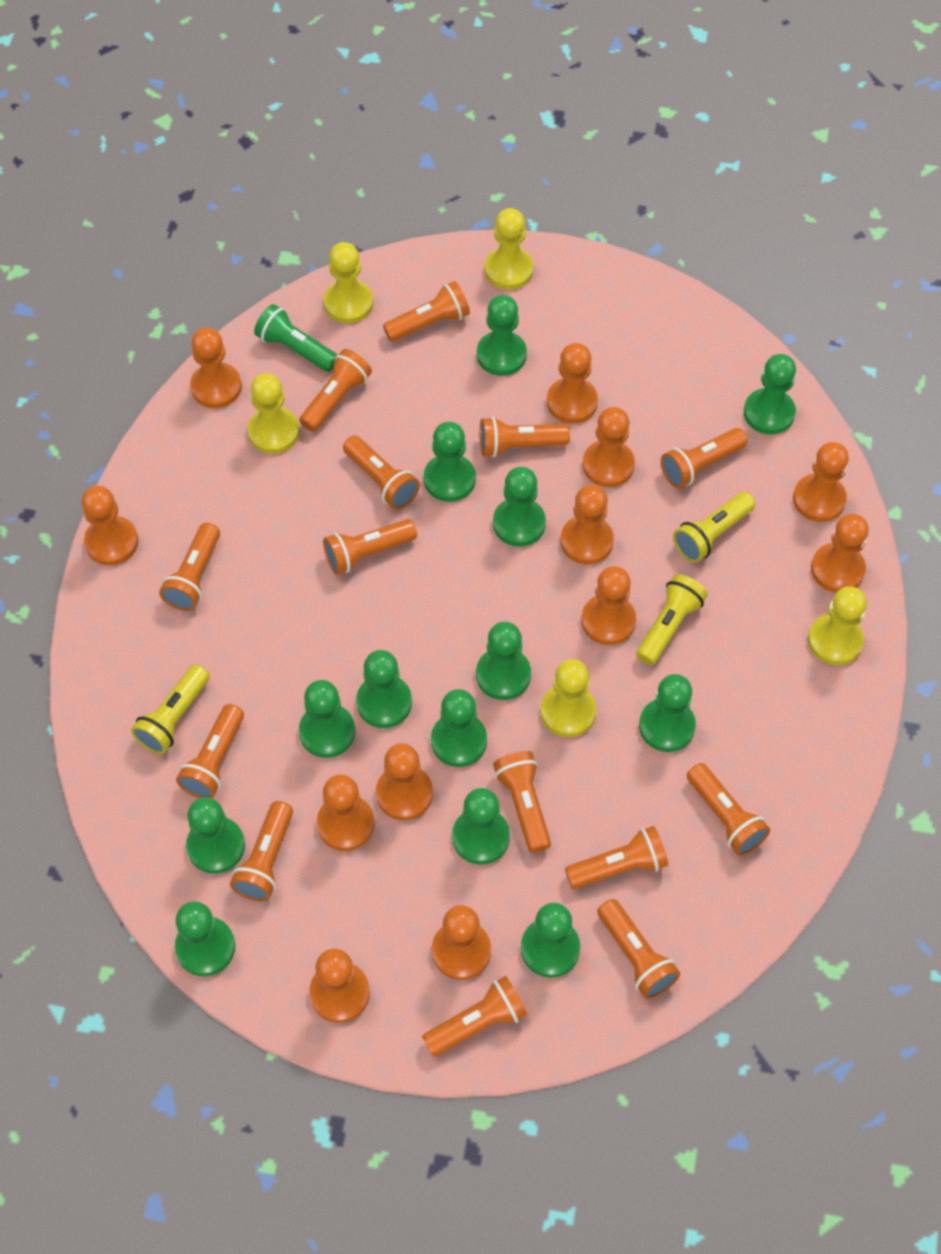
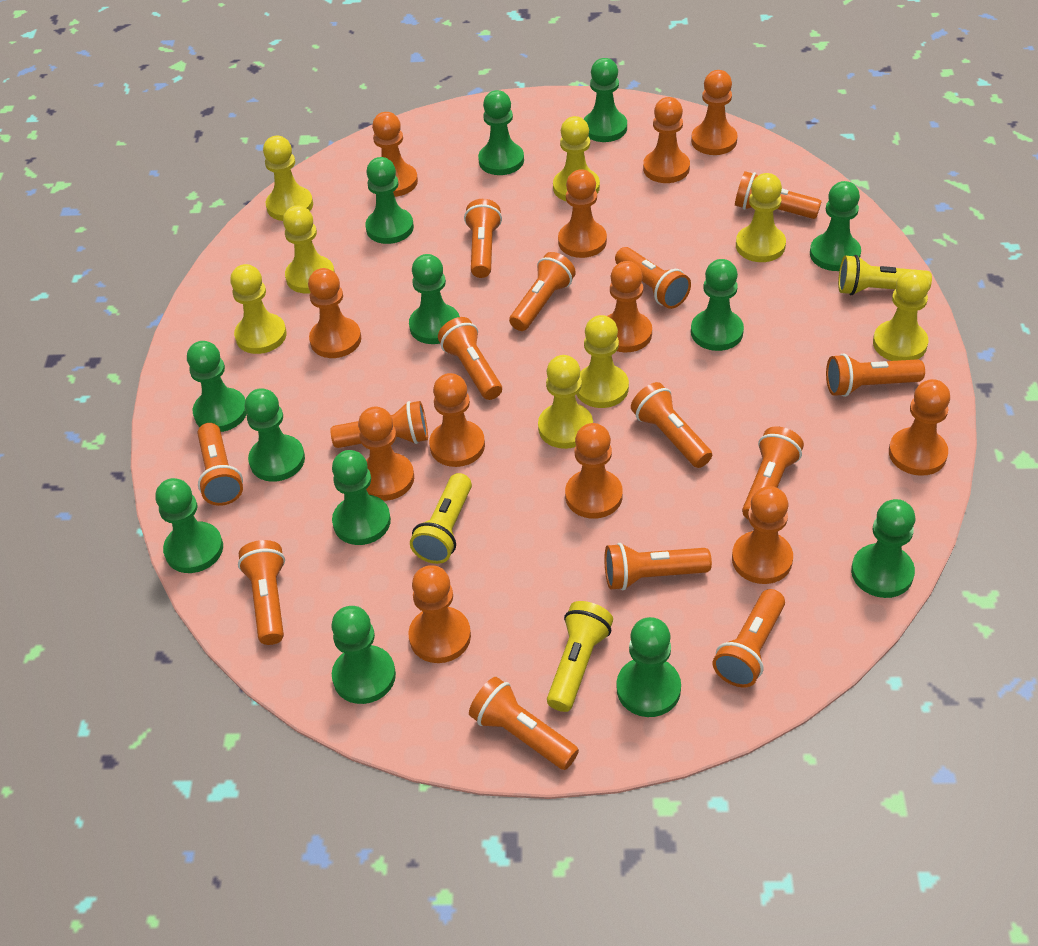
green flashlight: 1 -> 0
yellow pawn: 5 -> 8

